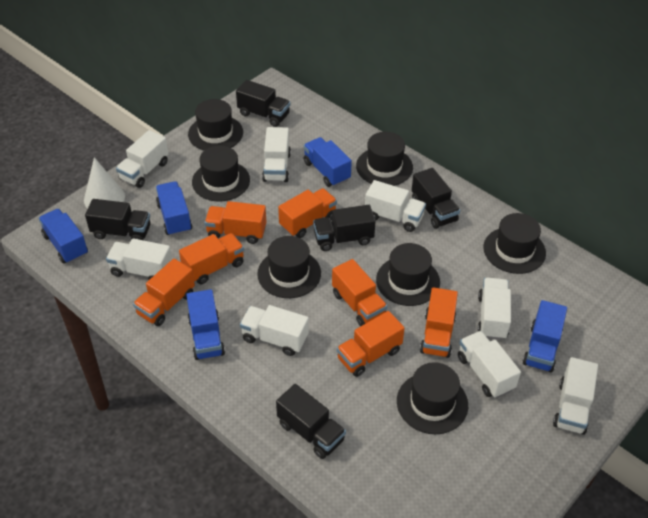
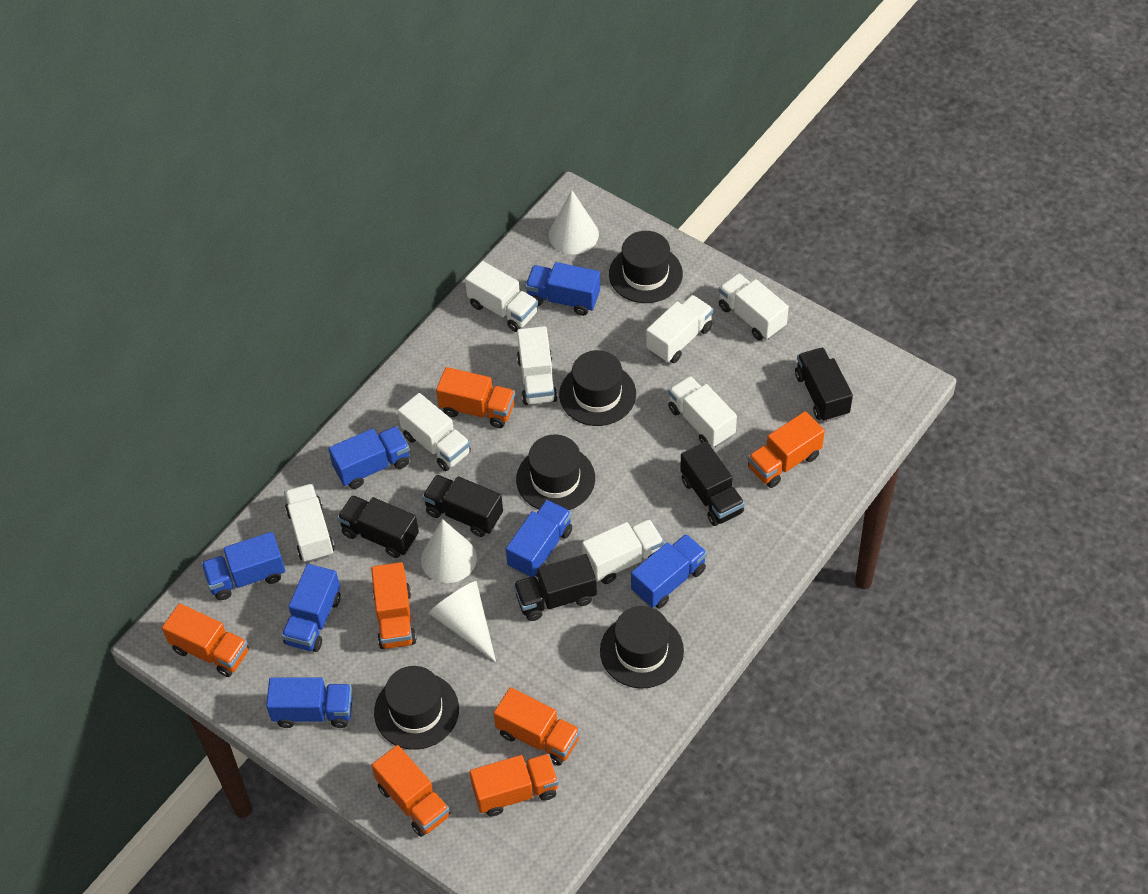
black hat: 7 -> 5
blue truck: 5 -> 7
white cone: 1 -> 3

